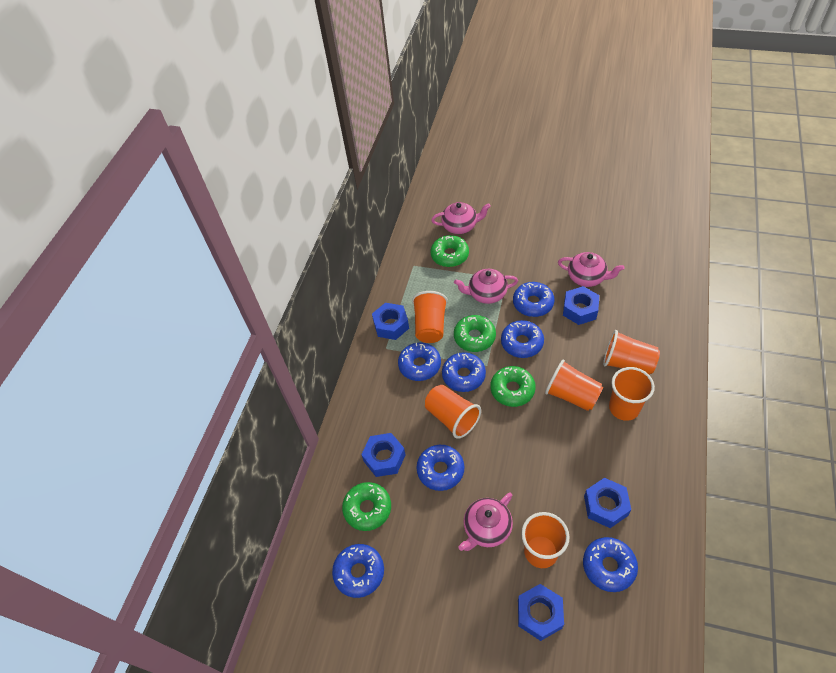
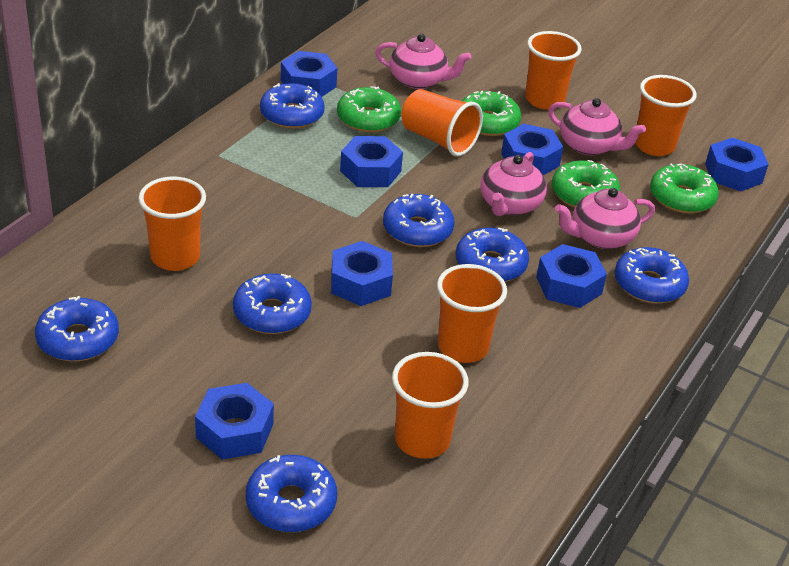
blue nut: 5 -> 7

